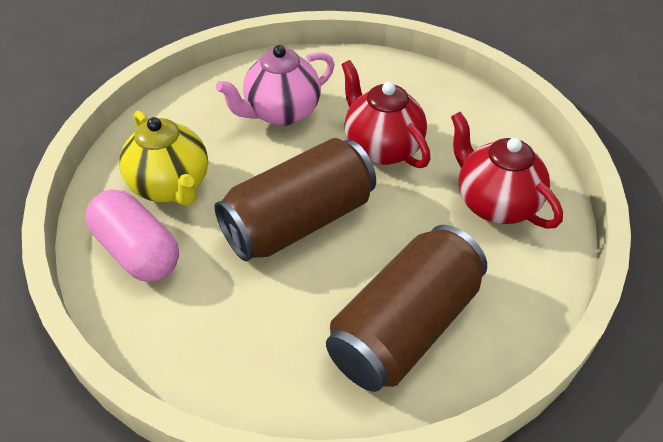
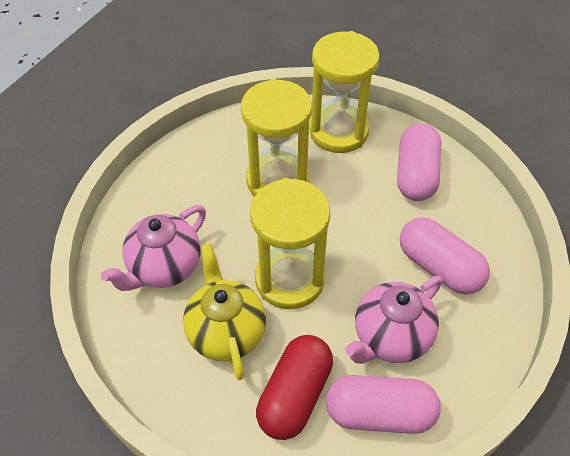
brown can: 2 -> 0
pink capsule: 1 -> 3
pink teapot: 1 -> 2
red capsule: 0 -> 1
red teapot: 2 -> 0
yellow hourglass: 0 -> 3

